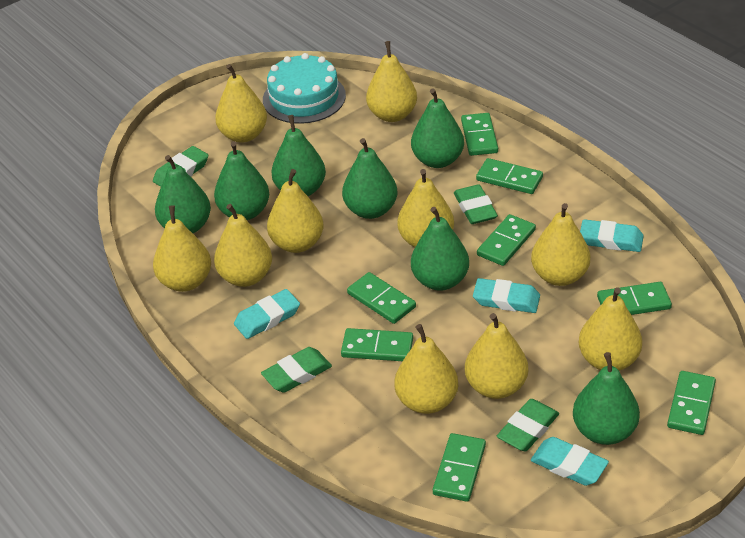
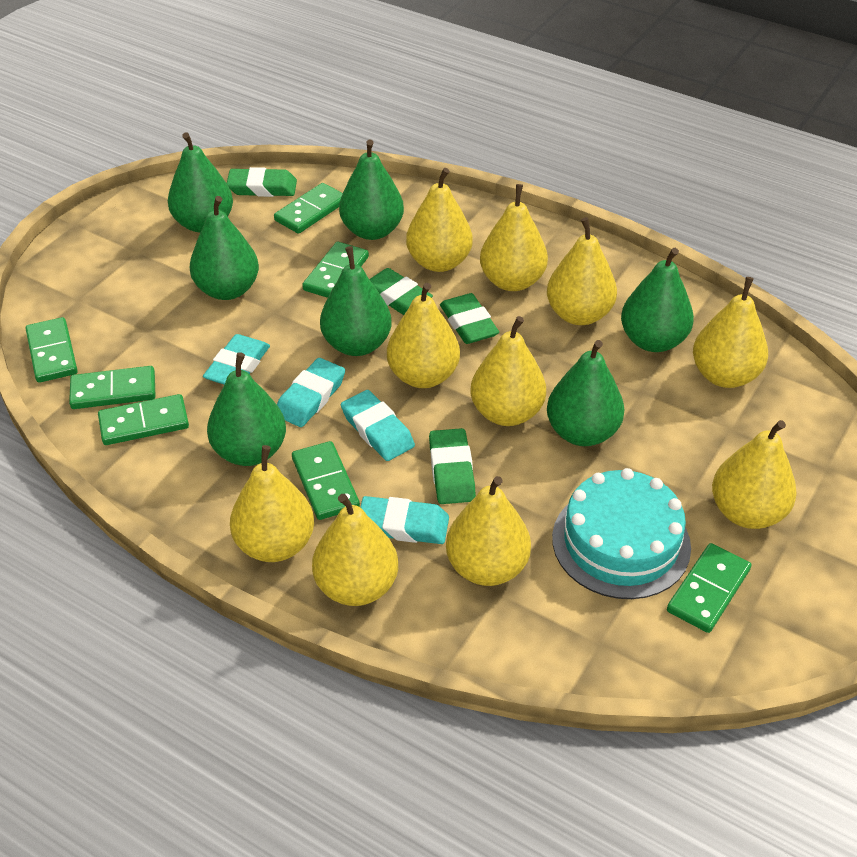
green domino: 8 -> 7

